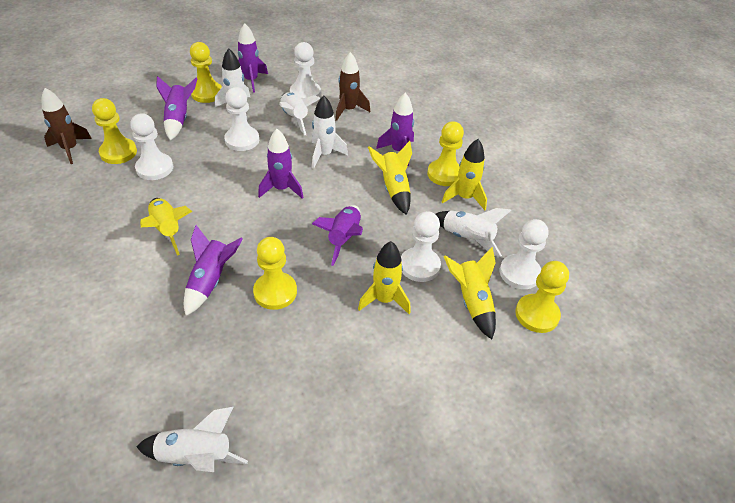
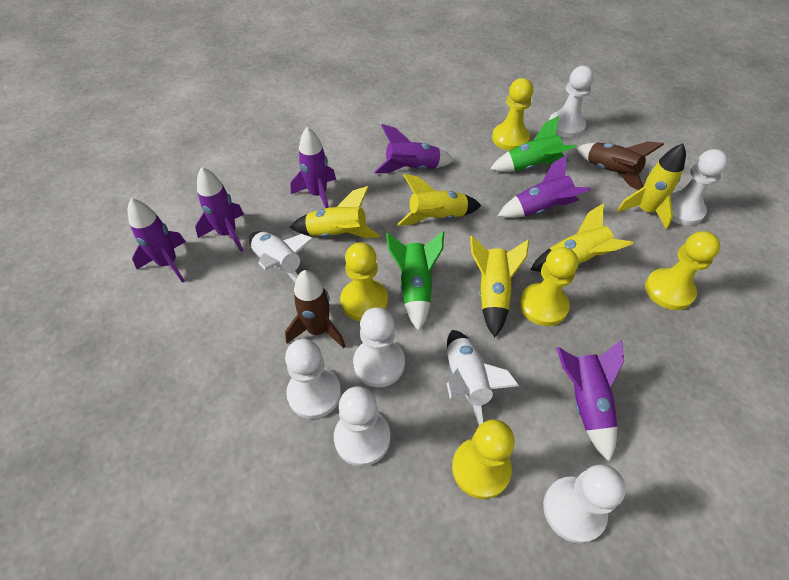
green rocket: 0 -> 2
white pawn: 5 -> 6
white rocket: 5 -> 2

